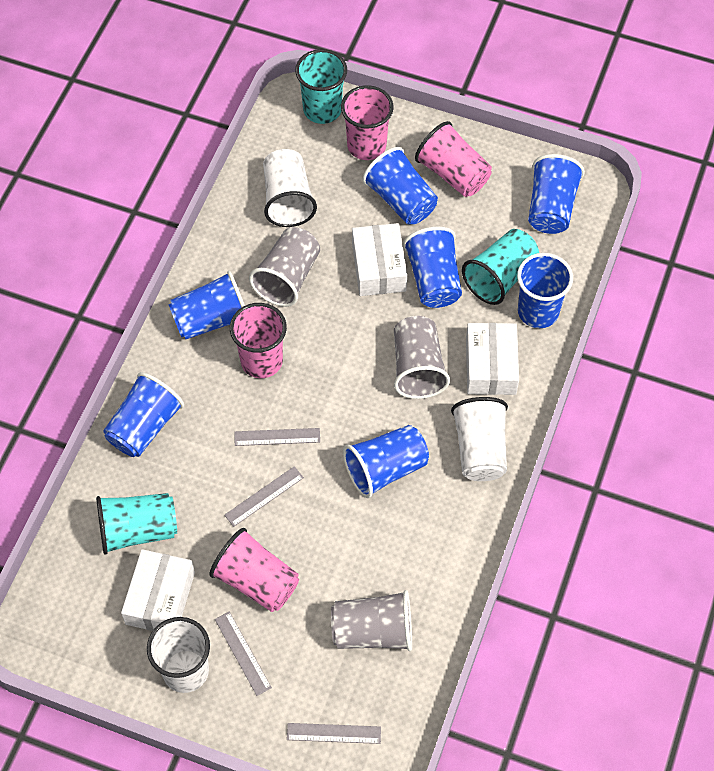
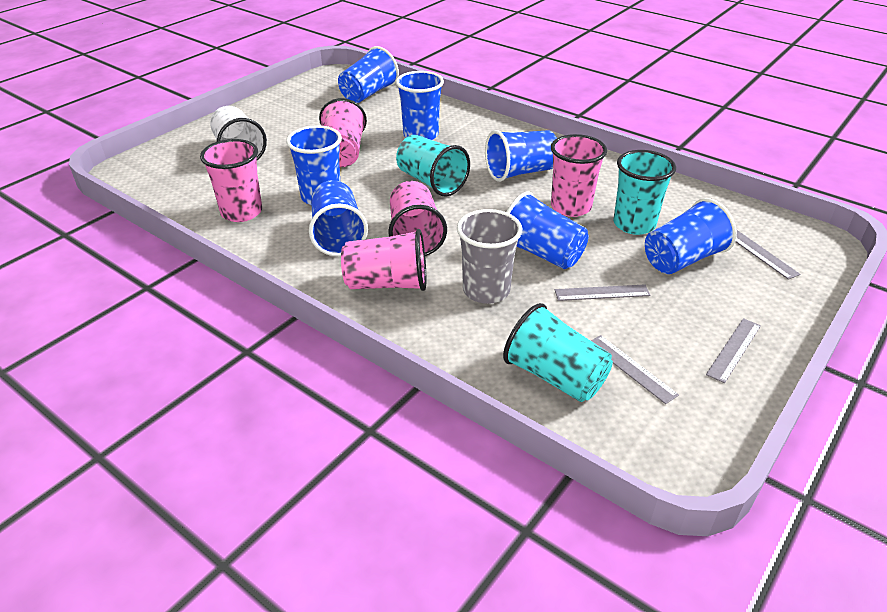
grey cup: 3 -> 1
pink cup: 4 -> 5
white box: 3 -> 0
white cup: 3 -> 1

